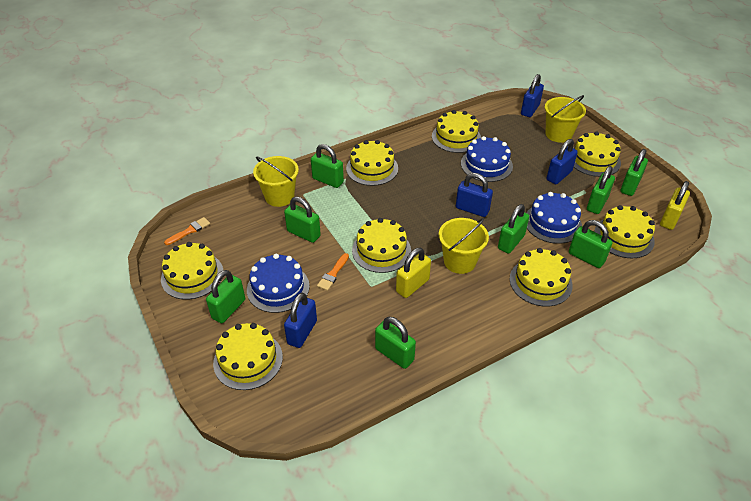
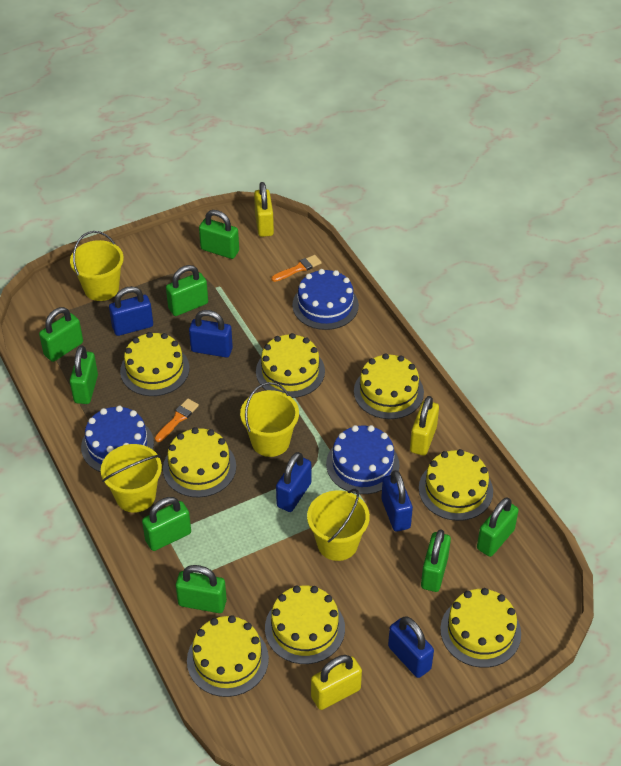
blue padlock: 4 -> 5
yellow bucket: 3 -> 4
yellow padlock: 2 -> 3

